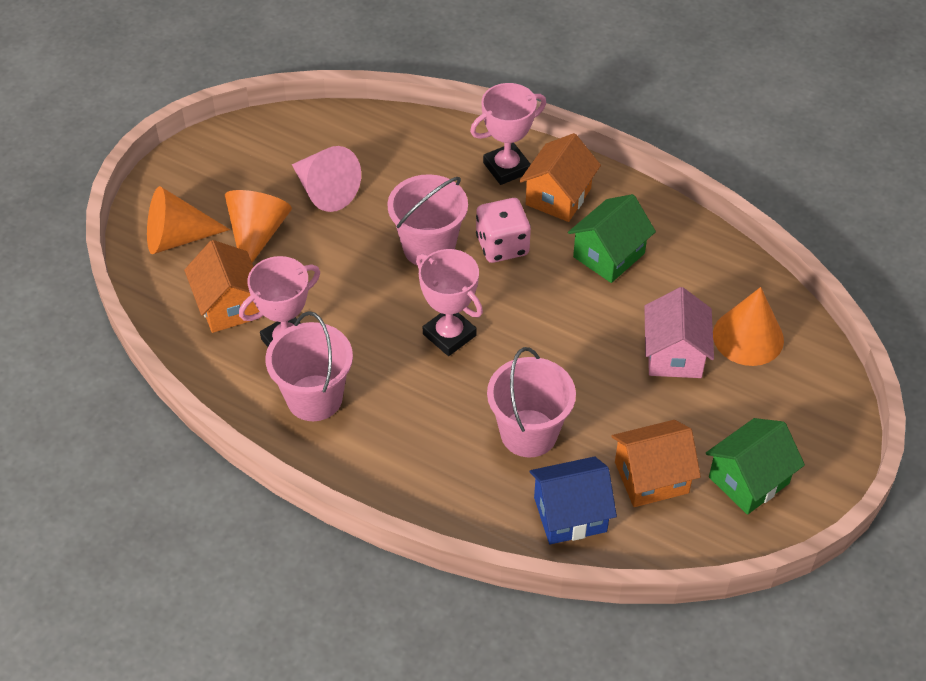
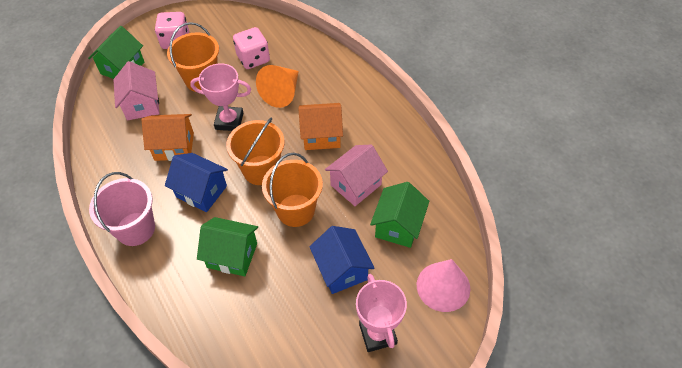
blue house: 1 -> 2
green house: 2 -> 3
orange bucket: 0 -> 3
orange cone: 3 -> 1
orange house: 3 -> 2
pink bucket: 3 -> 1
pink dice: 1 -> 2
pink house: 1 -> 2
pink trophy: 3 -> 2

